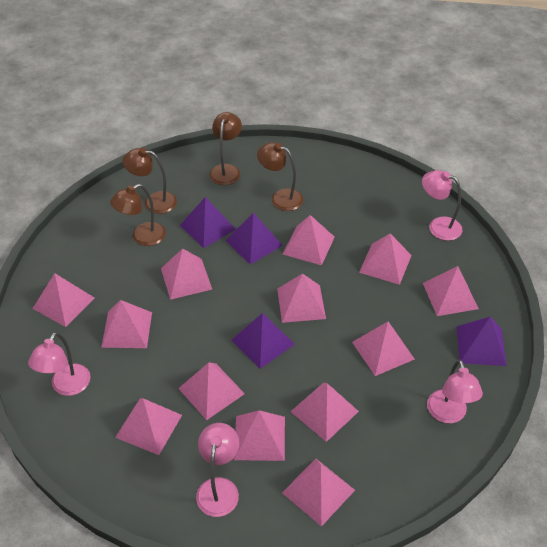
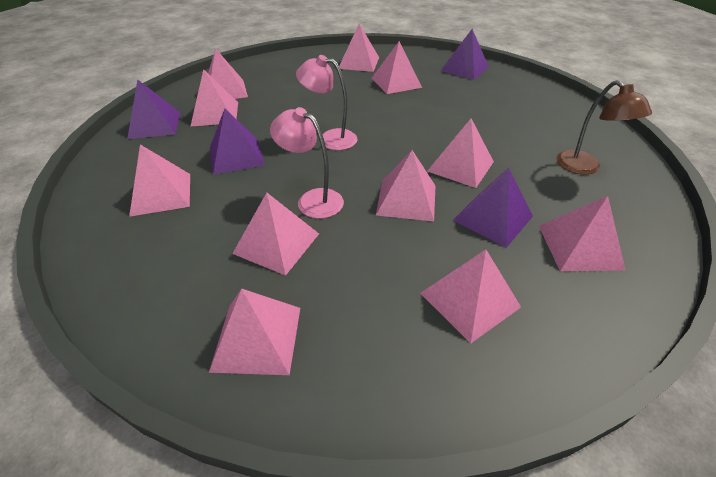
brown lamp: 4 -> 1
pink lamp: 4 -> 2
pink pyramid: 13 -> 11

